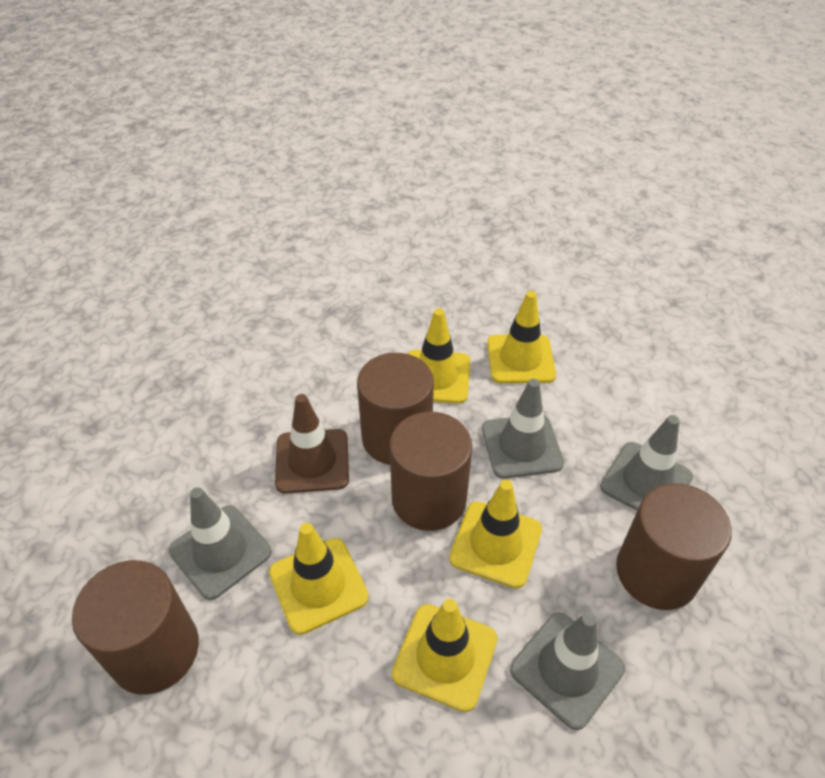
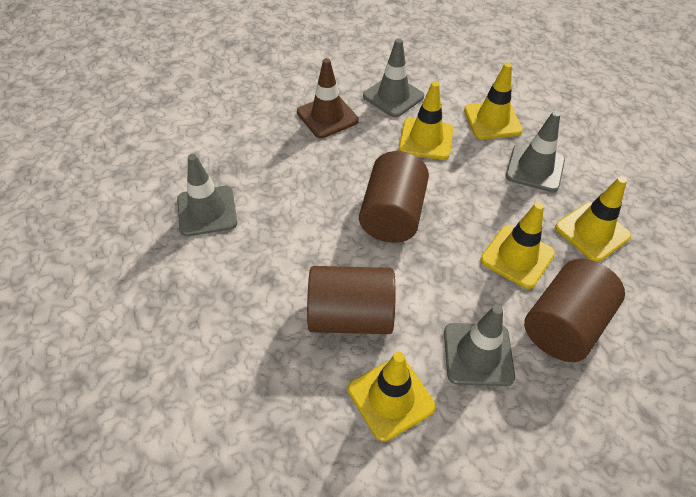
brown cylinder: 4 -> 3

